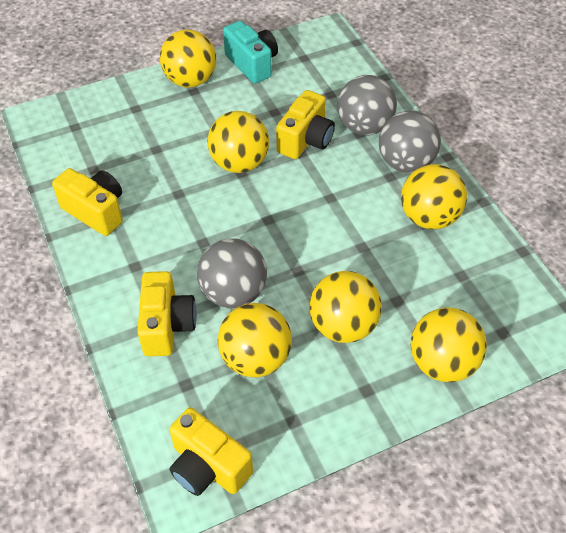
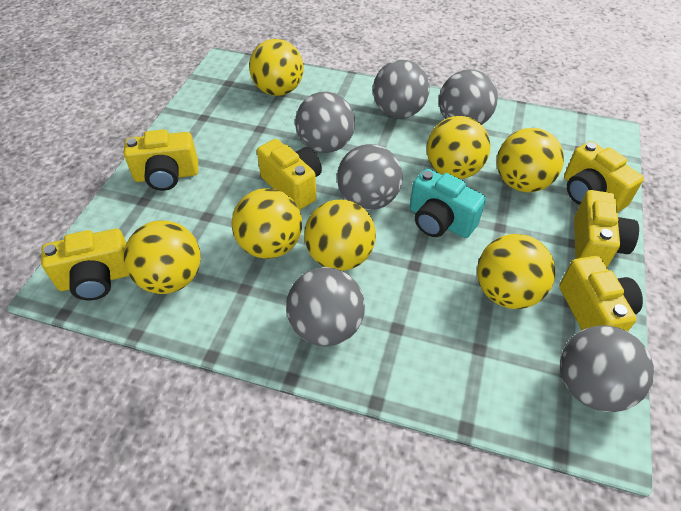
grey ball: 3 -> 6
yellow ball: 6 -> 7
yellow camera: 4 -> 6

